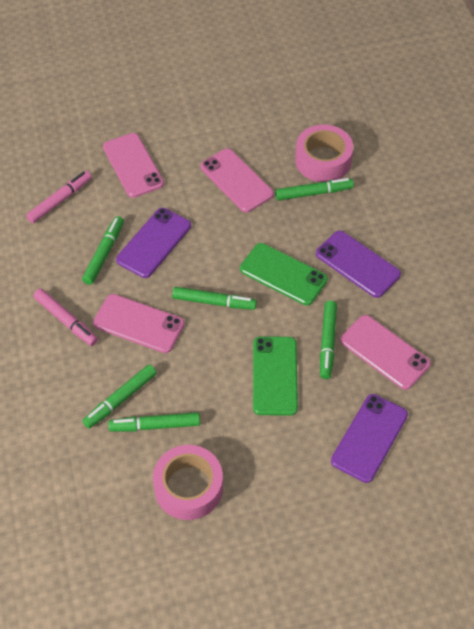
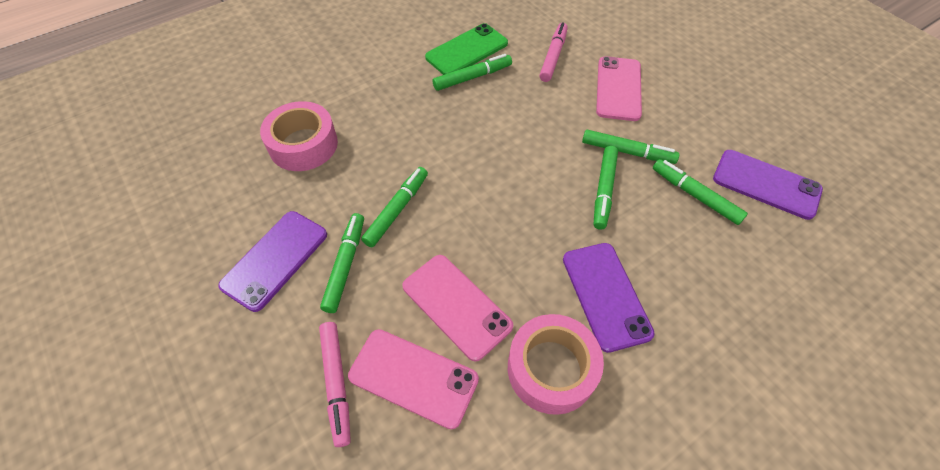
green phone: 2 -> 1
pink phone: 4 -> 3

